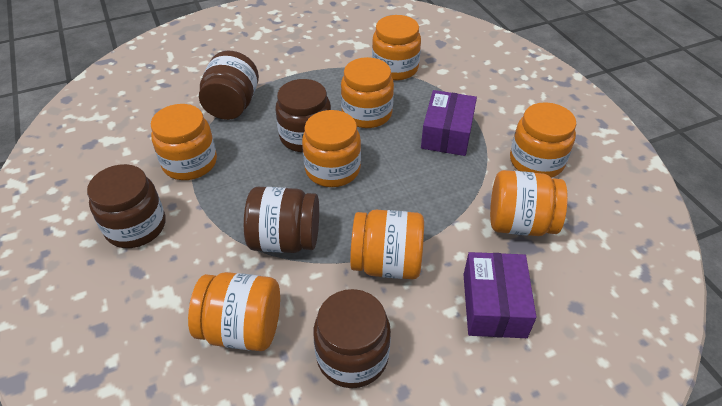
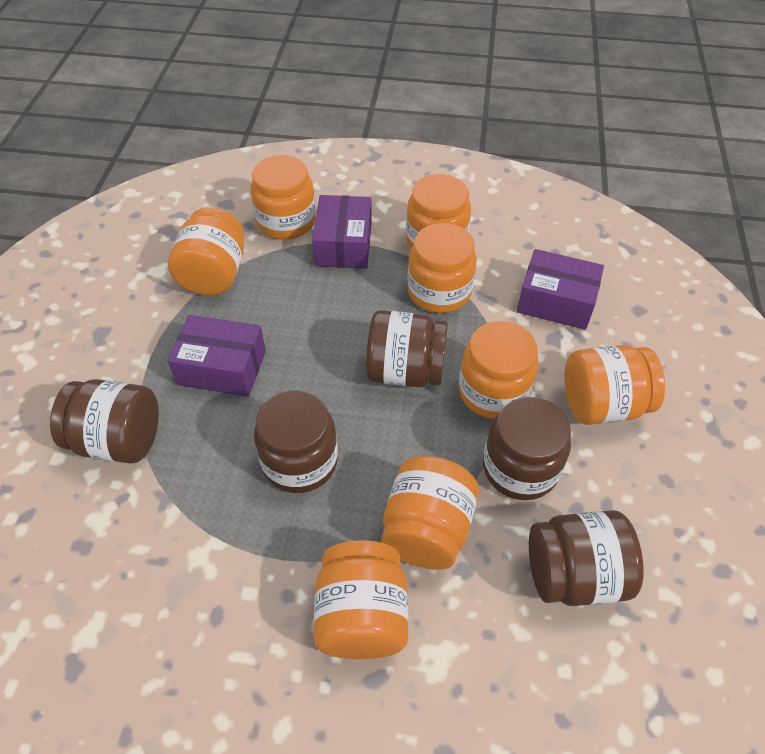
purple box: 2 -> 3

